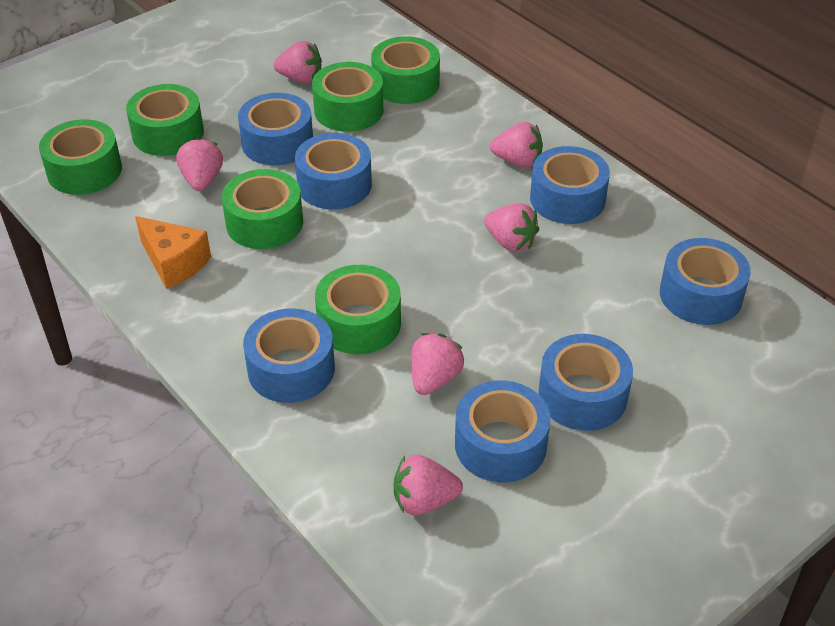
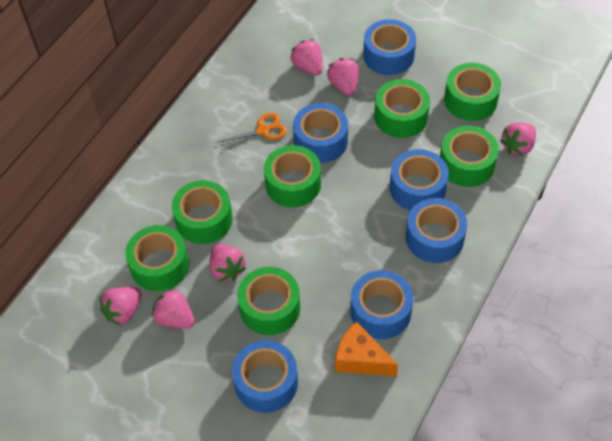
blue tape: 7 -> 6
green tape: 6 -> 7
orange scissors: 0 -> 1

